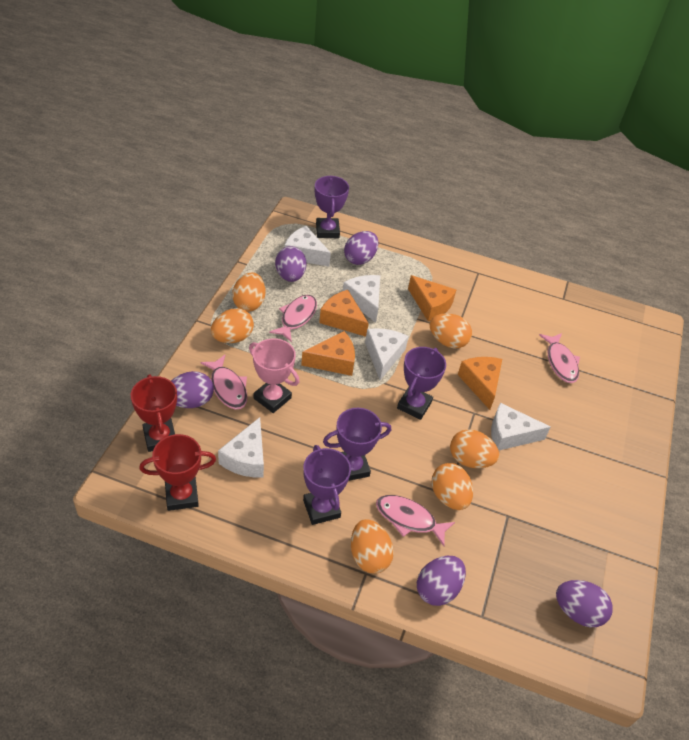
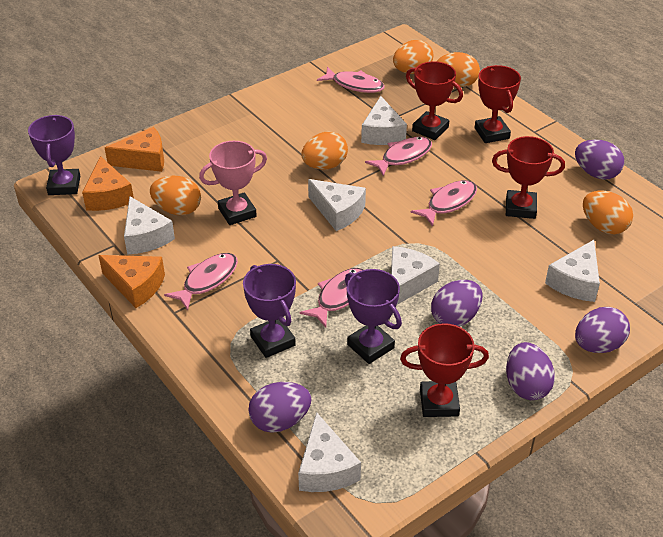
orange cheese: 4 -> 3
orange egg: 6 -> 5
pink fish: 4 -> 5
purple trophy: 4 -> 3
red trophy: 2 -> 4
white cheese: 5 -> 6

